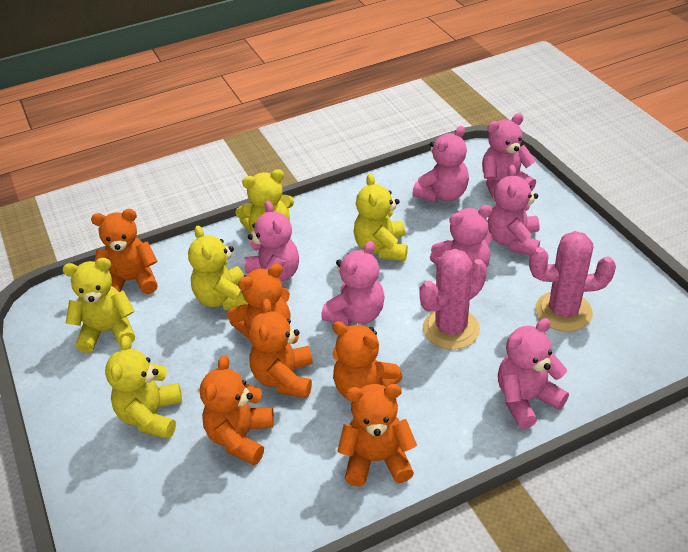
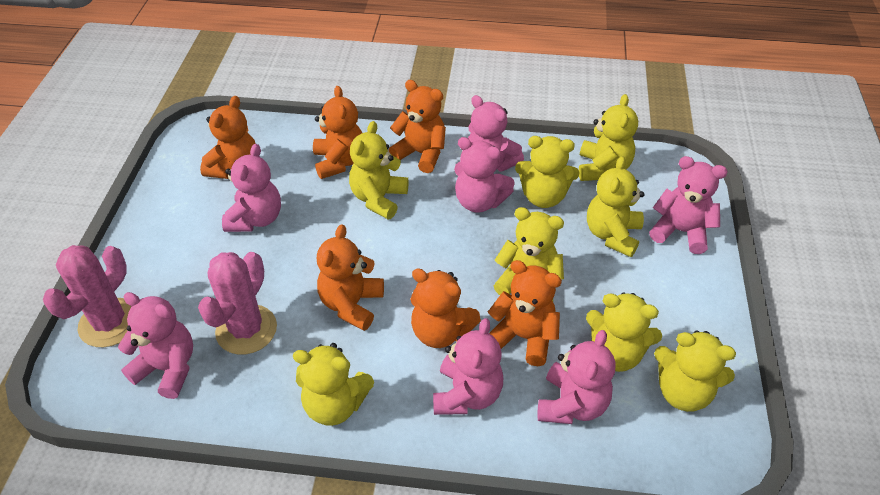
yellow teddy bear: 5 -> 8

